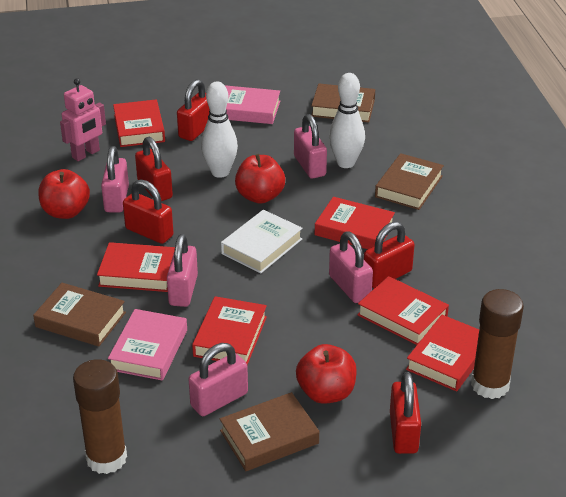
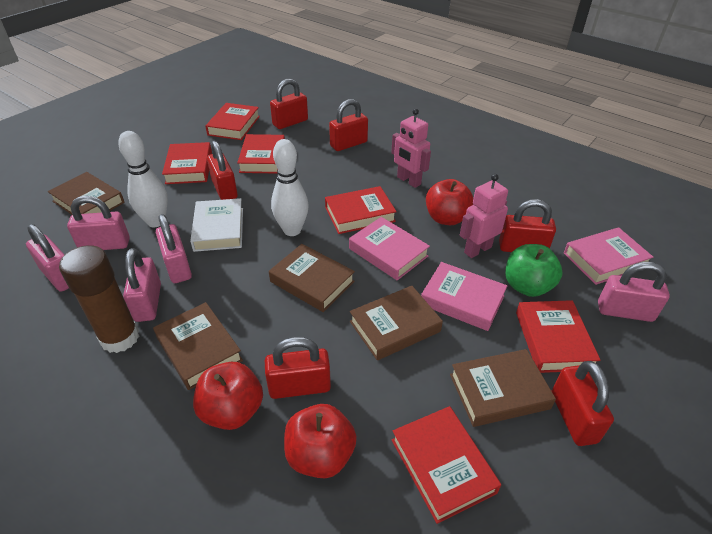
brown book: 4 -> 5
brown glue stick: 2 -> 1
green apple: 0 -> 1
pink book: 2 -> 3
pink robot: 1 -> 2
red padlock: 5 -> 6

